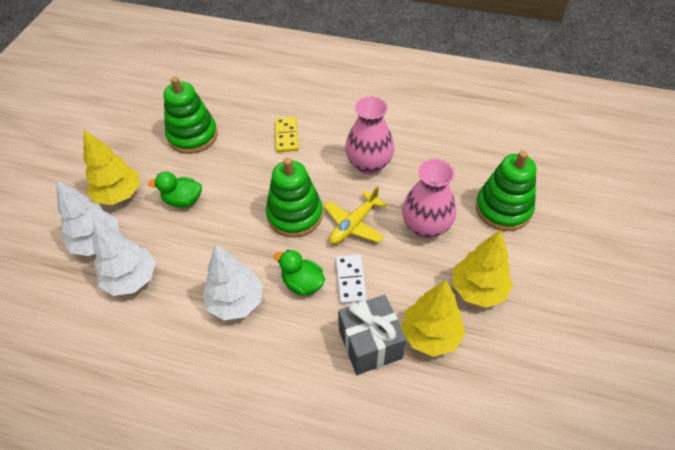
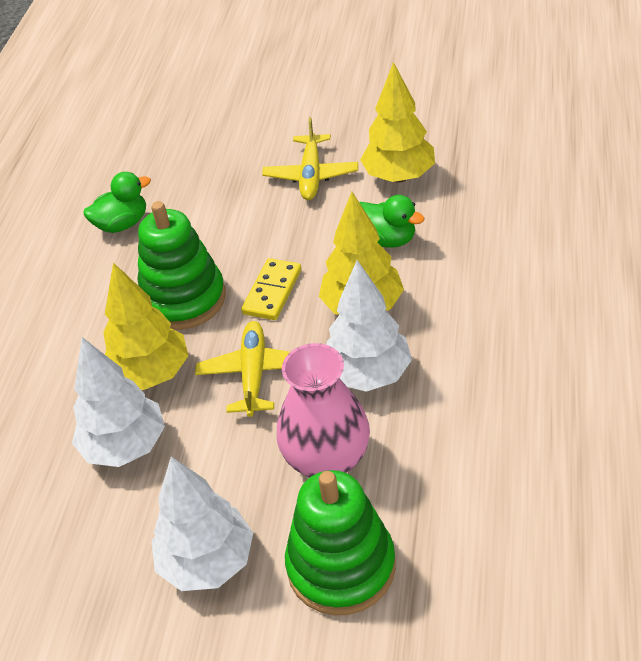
green stacking toy: 3 -> 2
grey gift: 1 -> 0
pink vase: 2 -> 1
white domino: 1 -> 0
yellow plane: 1 -> 2

